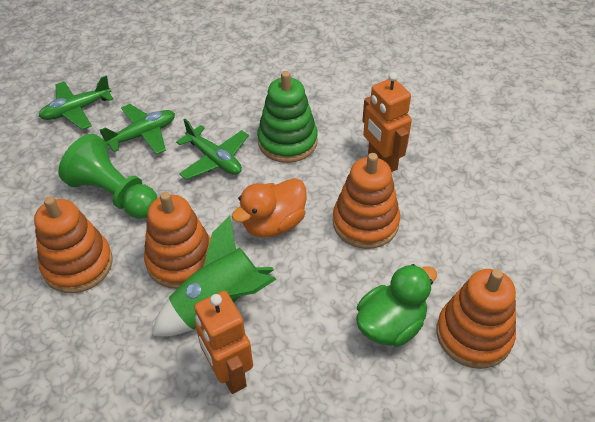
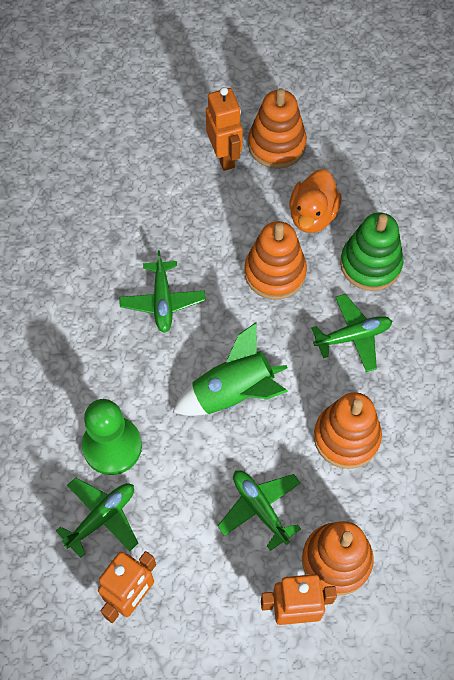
green duck: 1 -> 0
green plane: 3 -> 4
orange robot: 2 -> 3

